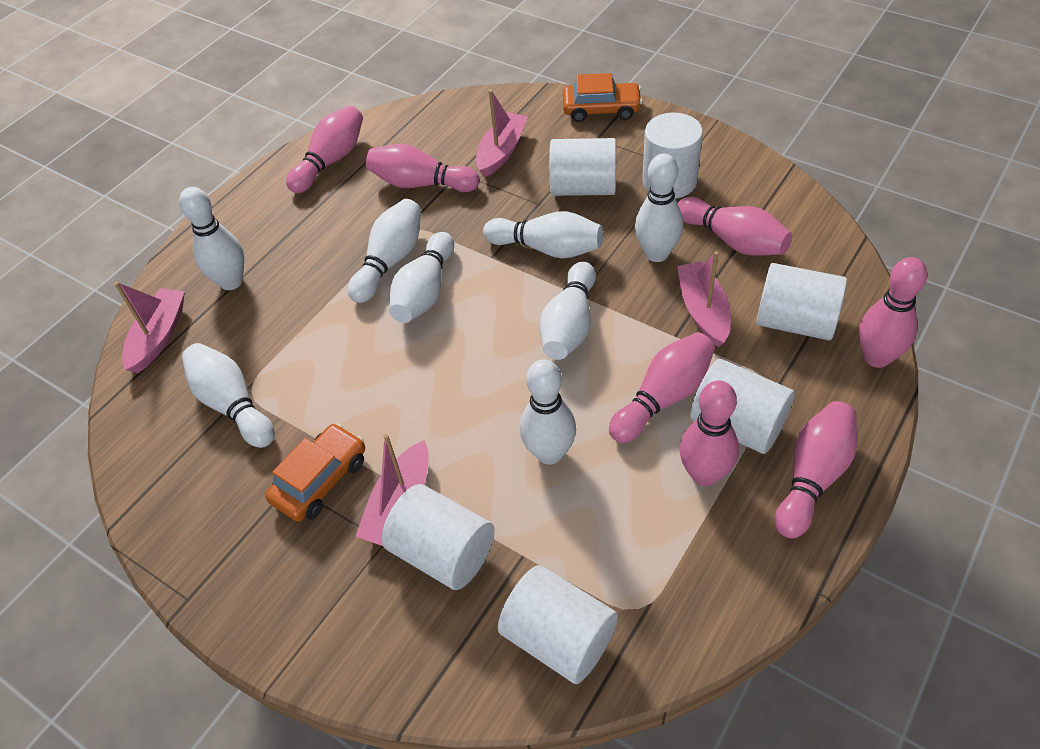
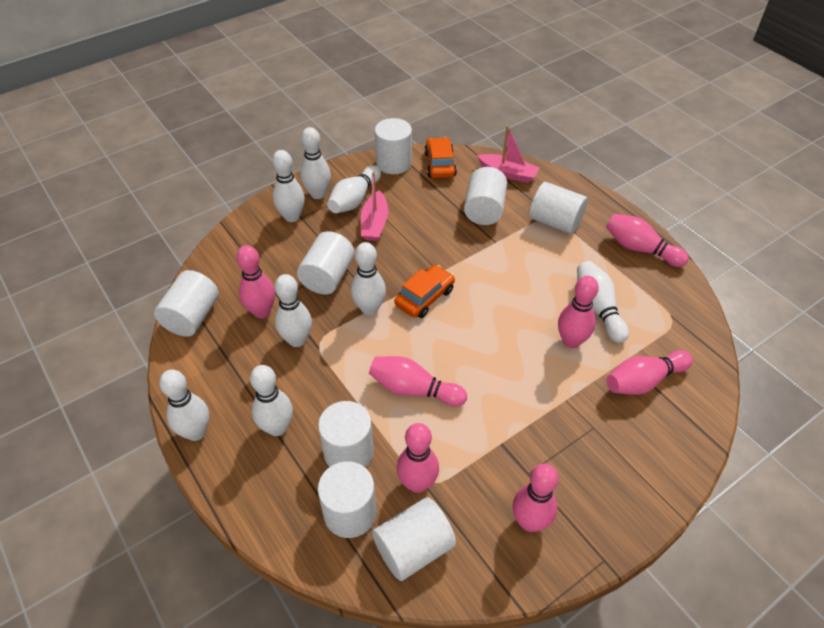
pink boat: 4 -> 2
white cylinder: 6 -> 8

